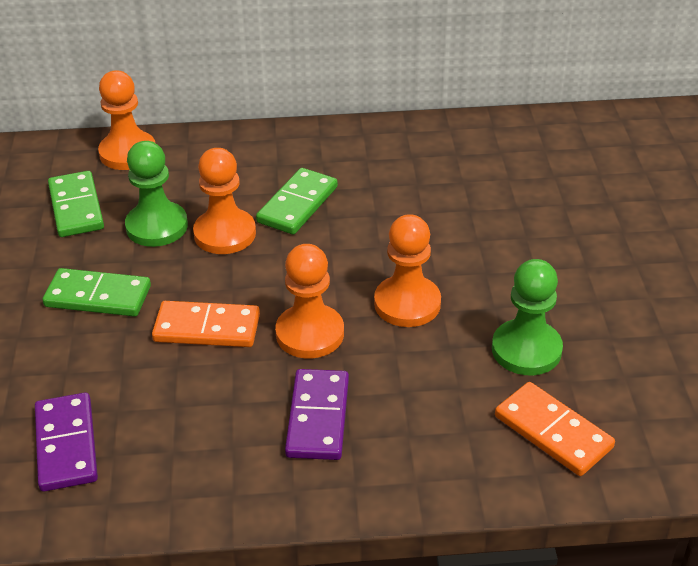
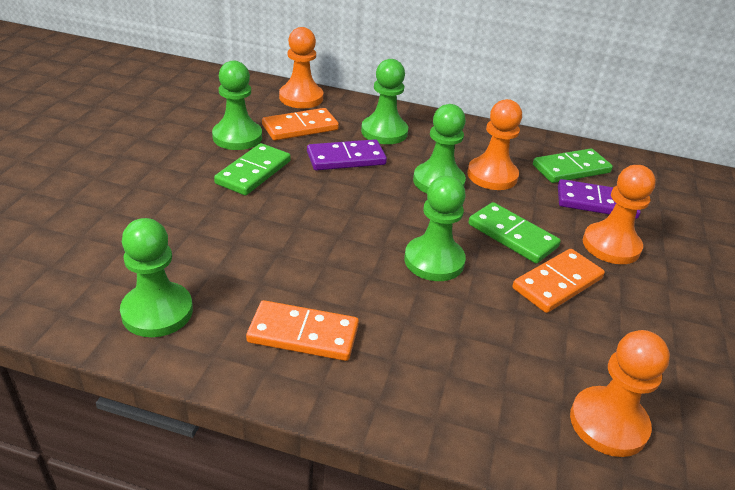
green pawn: 2 -> 5
orange domino: 2 -> 3

